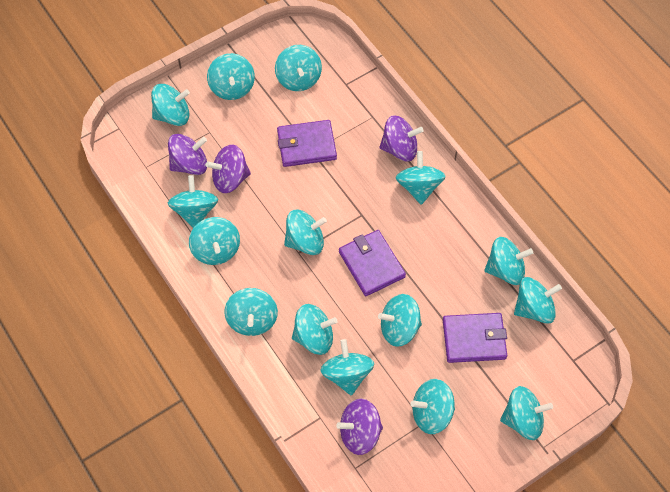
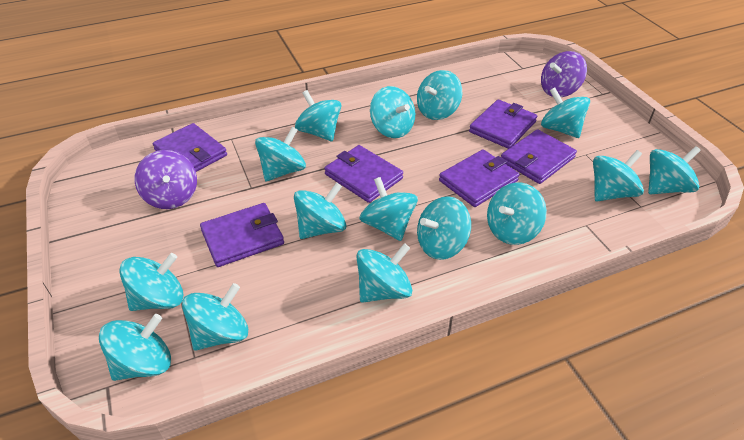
purple spinning top: 4 -> 2
purple wallet: 3 -> 6

